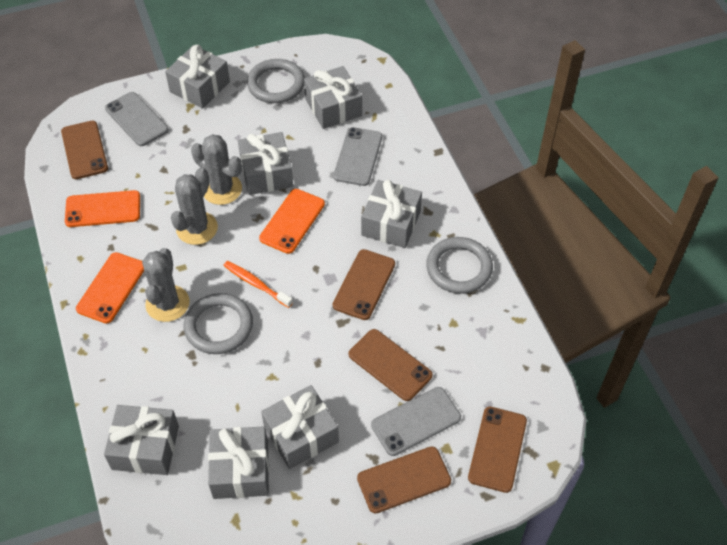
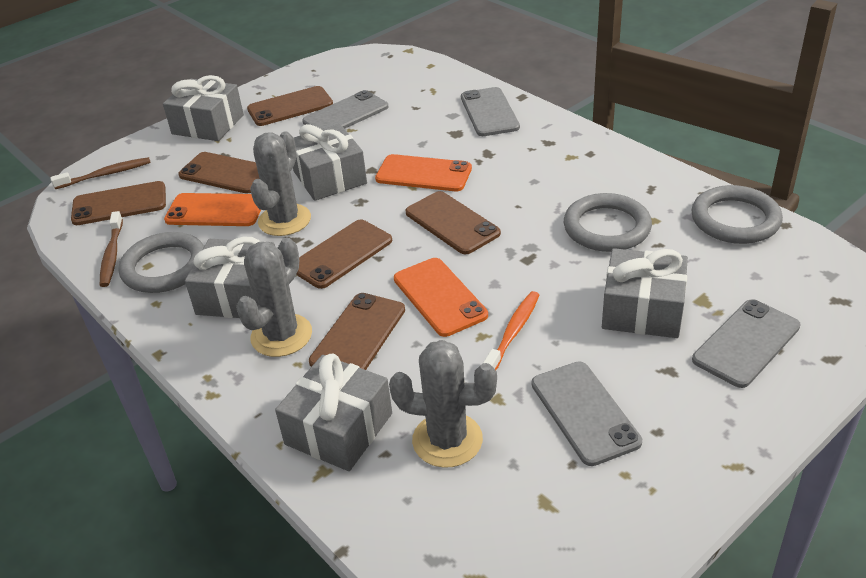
brown phone: 5 -> 6
brown toothbrush: 0 -> 2
grey gift: 7 -> 5
grey phone: 3 -> 4

